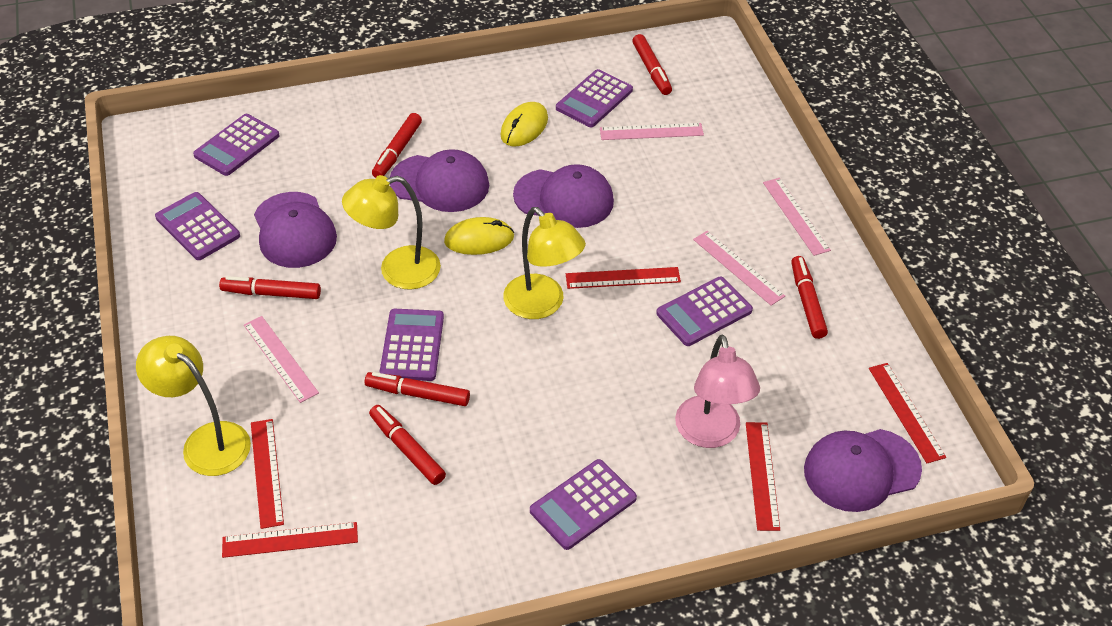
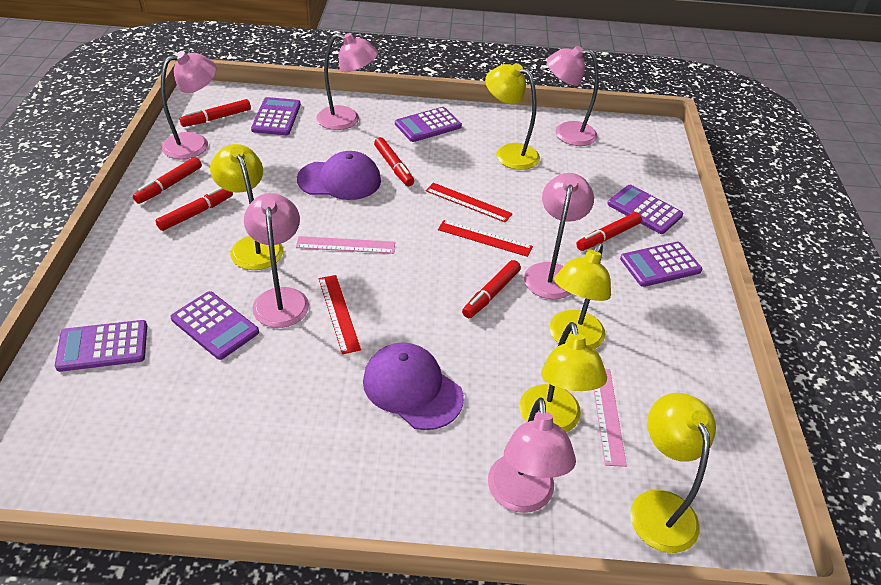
pink lamp: 1 -> 6
pink ruler: 4 -> 2
purple cap: 4 -> 2
red ruler: 5 -> 3
yellow lamp: 3 -> 5
yellow mouse: 2 -> 0

